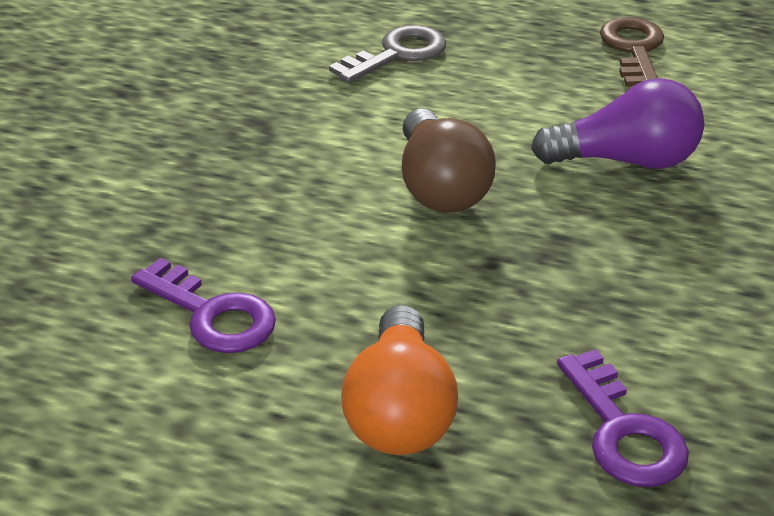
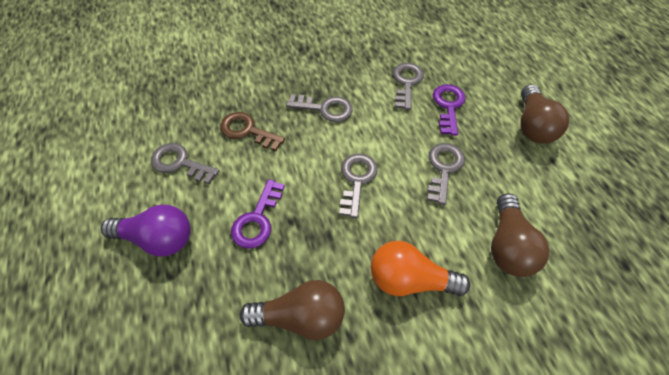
brown light bulb: 1 -> 3
grey key: 1 -> 5

